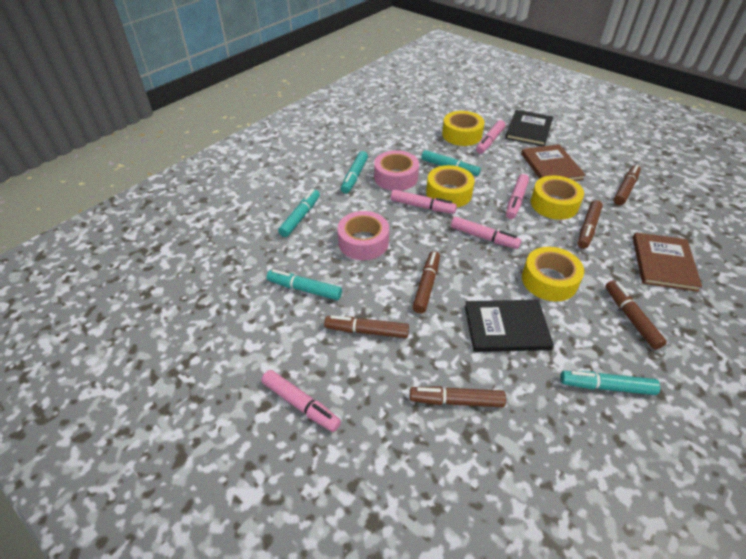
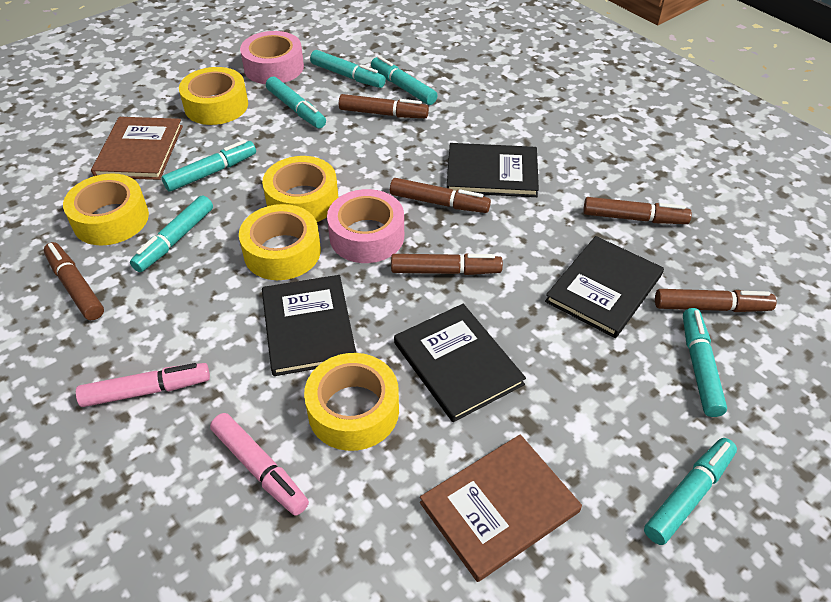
black book: 2 -> 4
pink marker: 5 -> 2
turquoise marker: 5 -> 7
yellow tape: 4 -> 5

